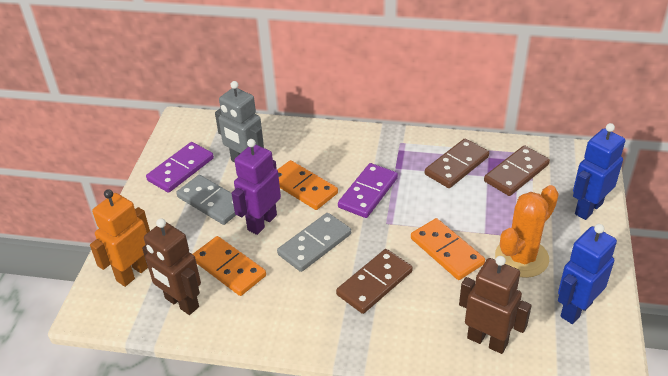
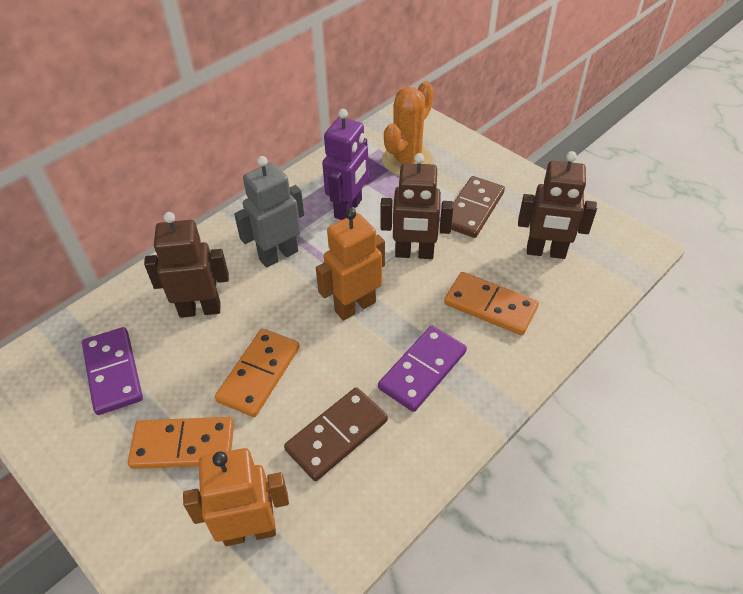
blue robot: 2 -> 0
brown domino: 3 -> 2
brown robot: 2 -> 3
grey domino: 2 -> 0
orange robot: 1 -> 2

